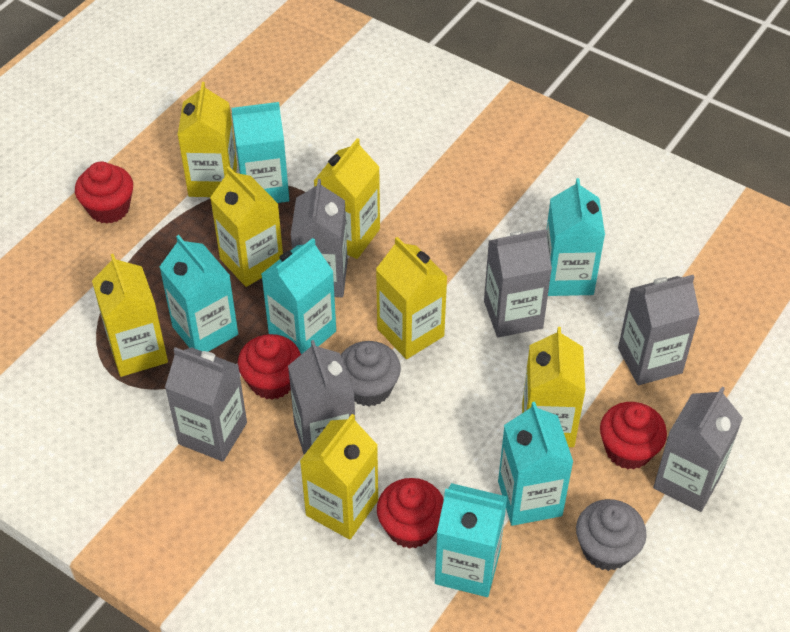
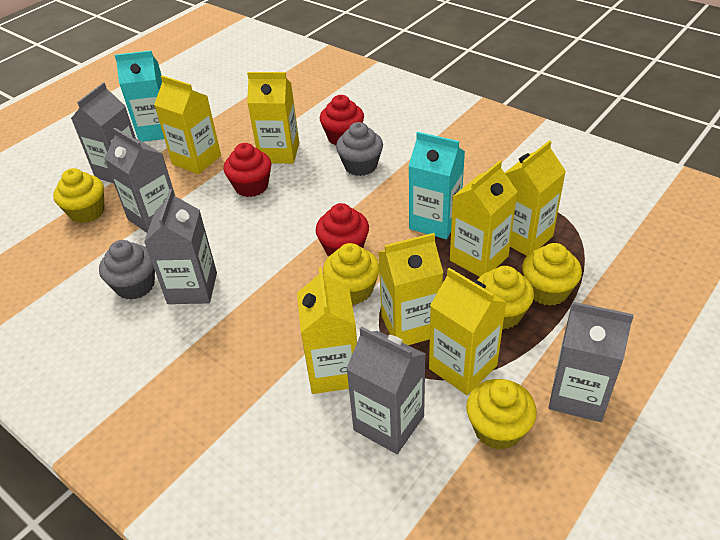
grey carton: 6 -> 5
red cupcake: 4 -> 3
turquoise carton: 6 -> 2
yellow cupcake: 0 -> 5

